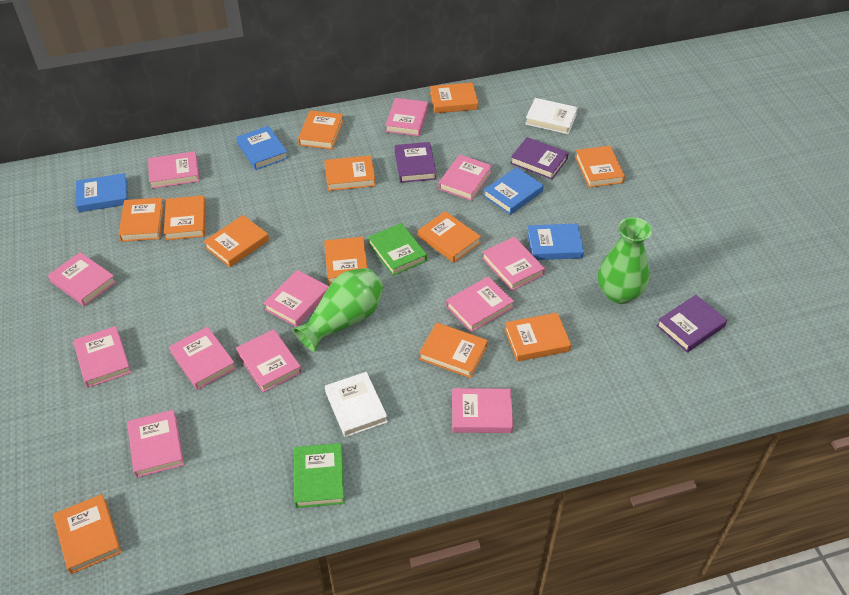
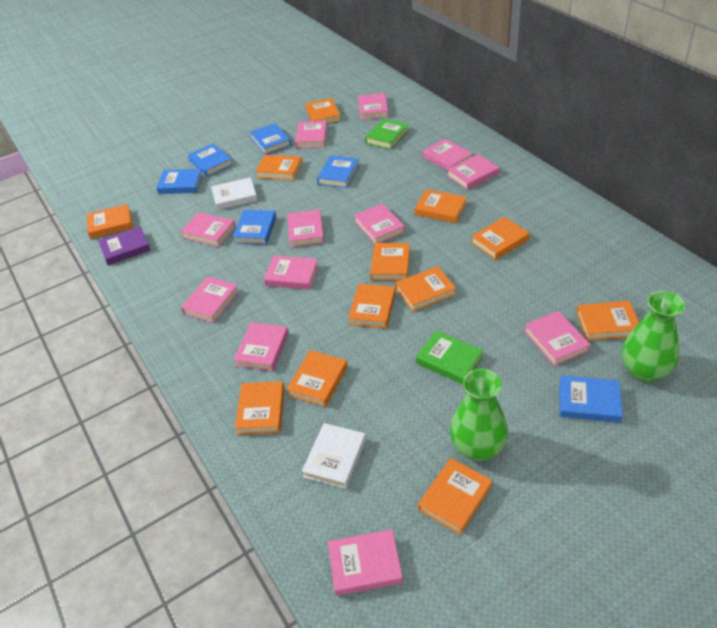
blue book: 4 -> 6
purple book: 3 -> 1

